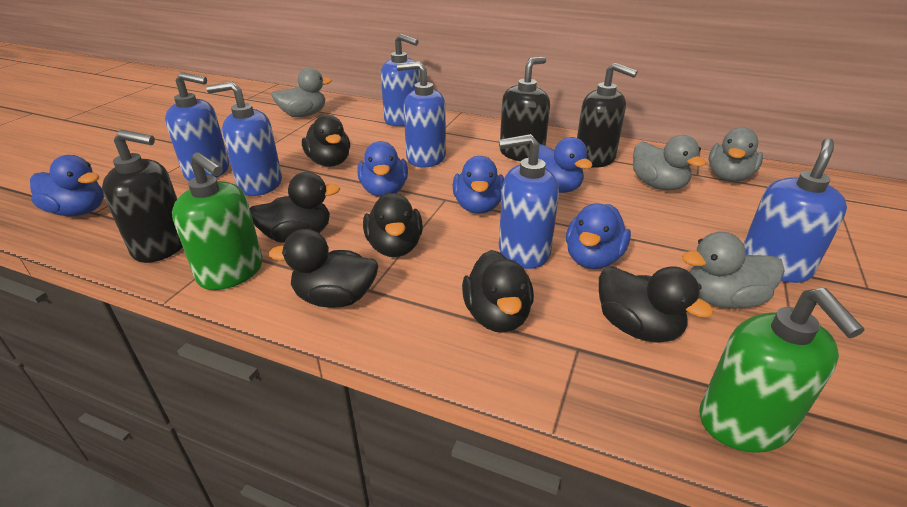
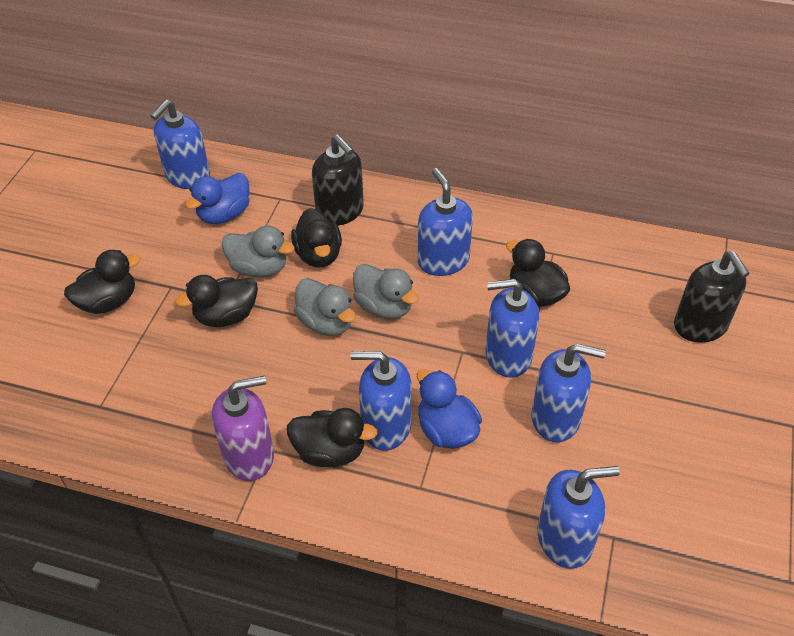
black duck: 6 -> 5
black soap dispenser: 3 -> 2
blue duck: 5 -> 2
green soap dispenser: 2 -> 0
grey duck: 4 -> 3
purple soap dispenser: 0 -> 1

